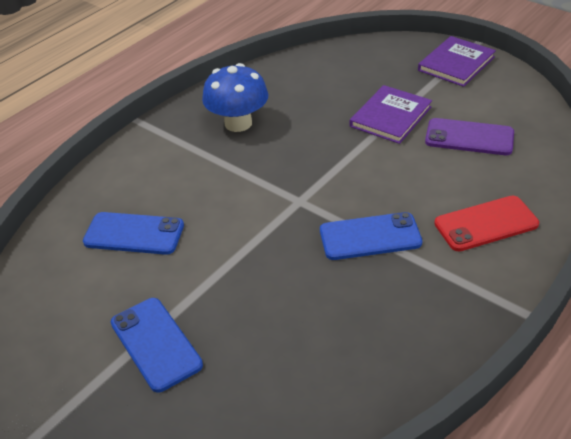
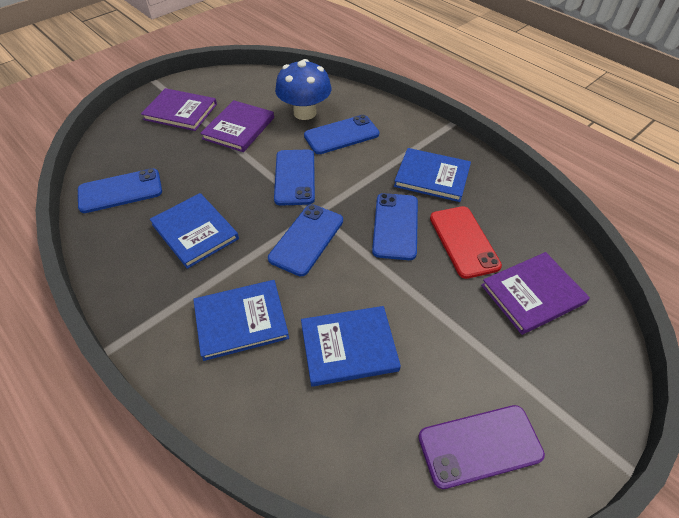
blue book: 0 -> 4
blue phone: 3 -> 5
purple book: 2 -> 3

